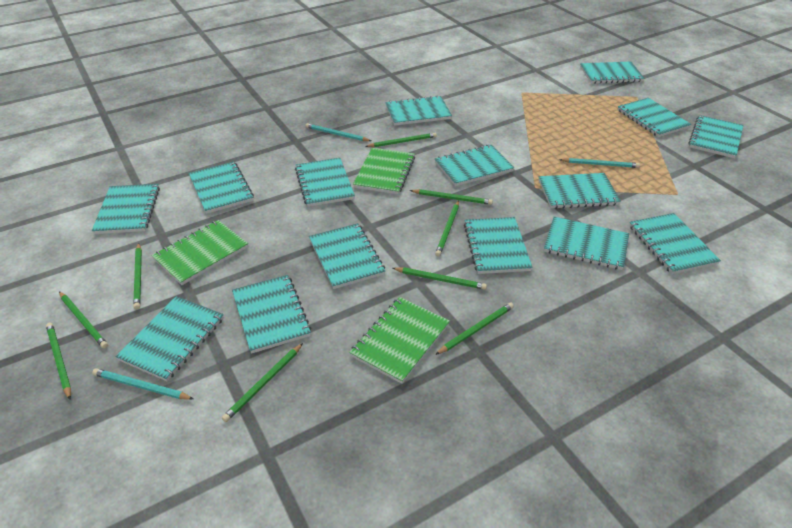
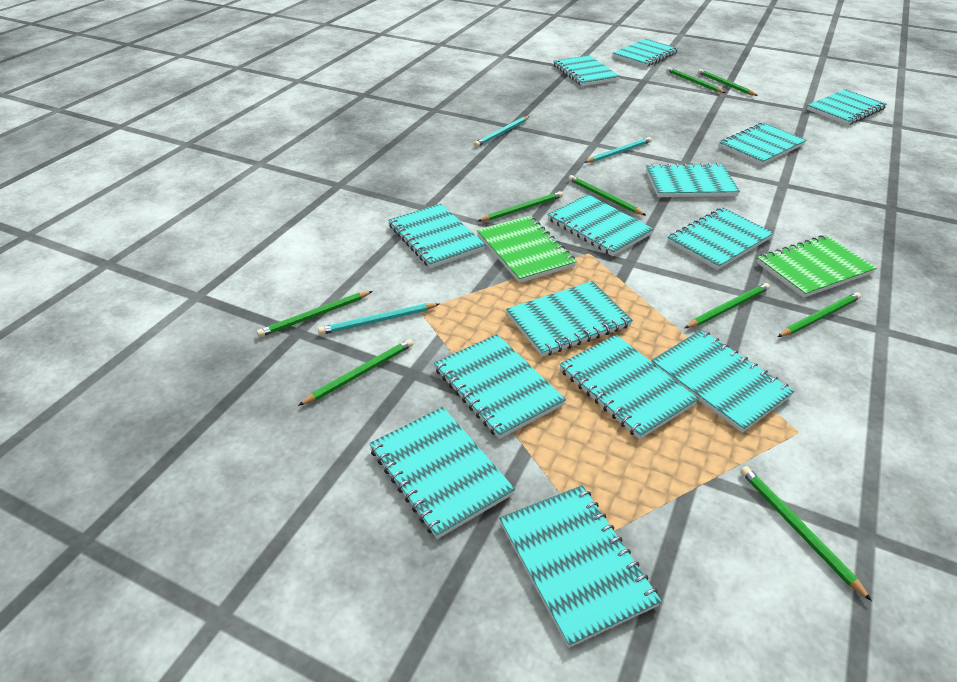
green notebook: 3 -> 2
turquoise notebook: 15 -> 14

